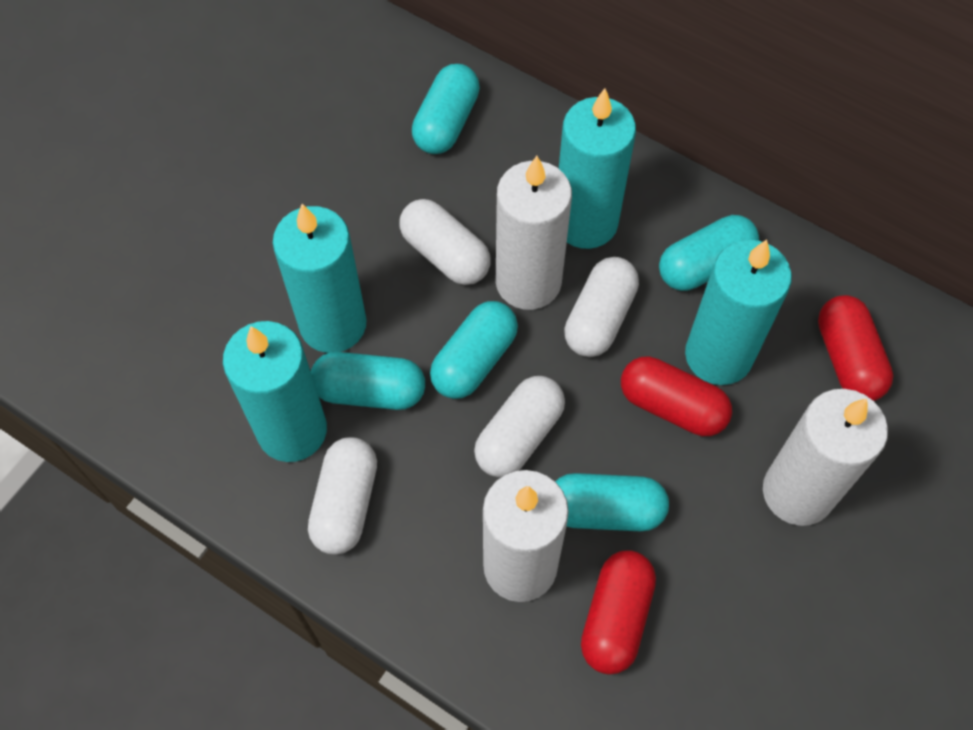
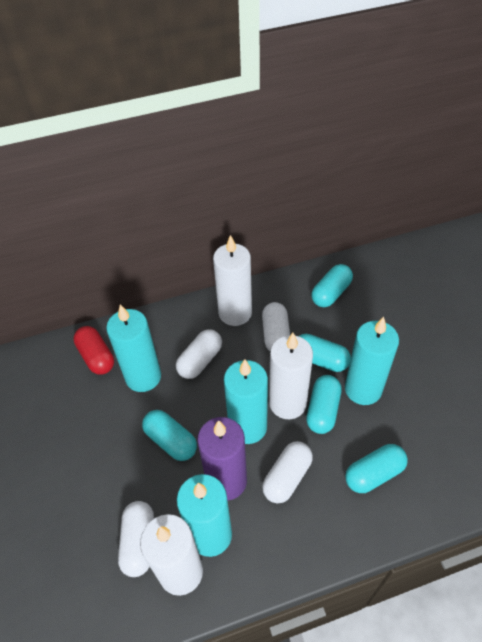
purple candle: 0 -> 1
red capsule: 3 -> 1

